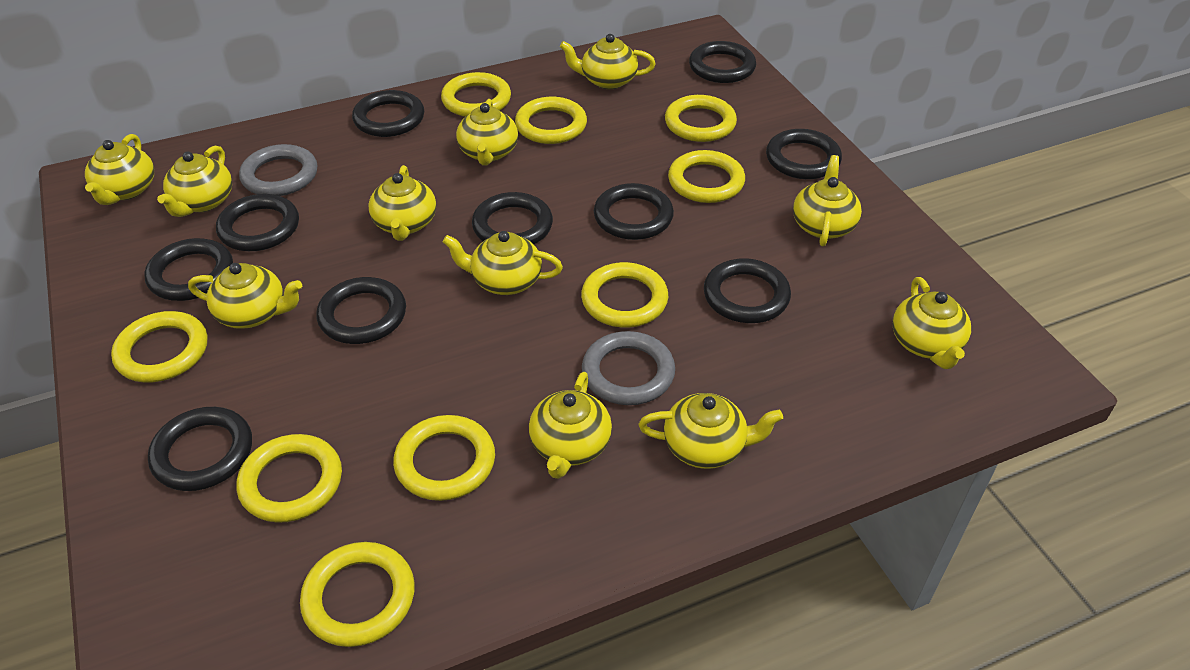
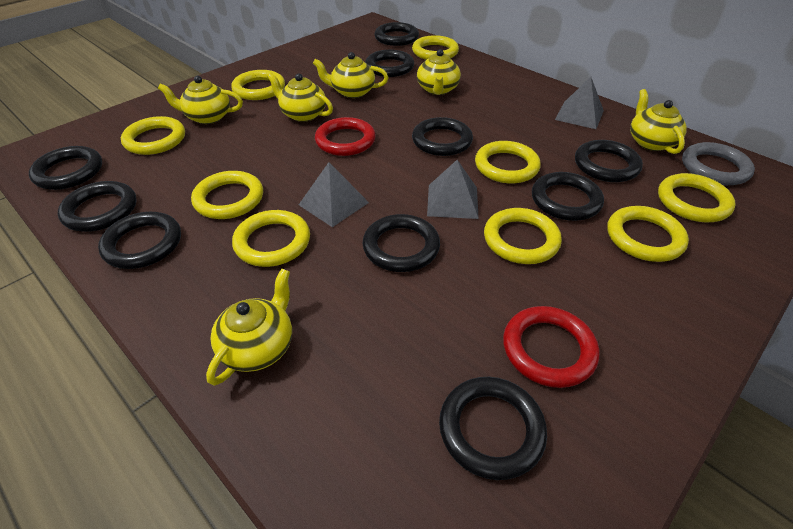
grey pyramid: 0 -> 3
grey ring: 2 -> 1
red ring: 0 -> 2
yellow teapot: 11 -> 6

